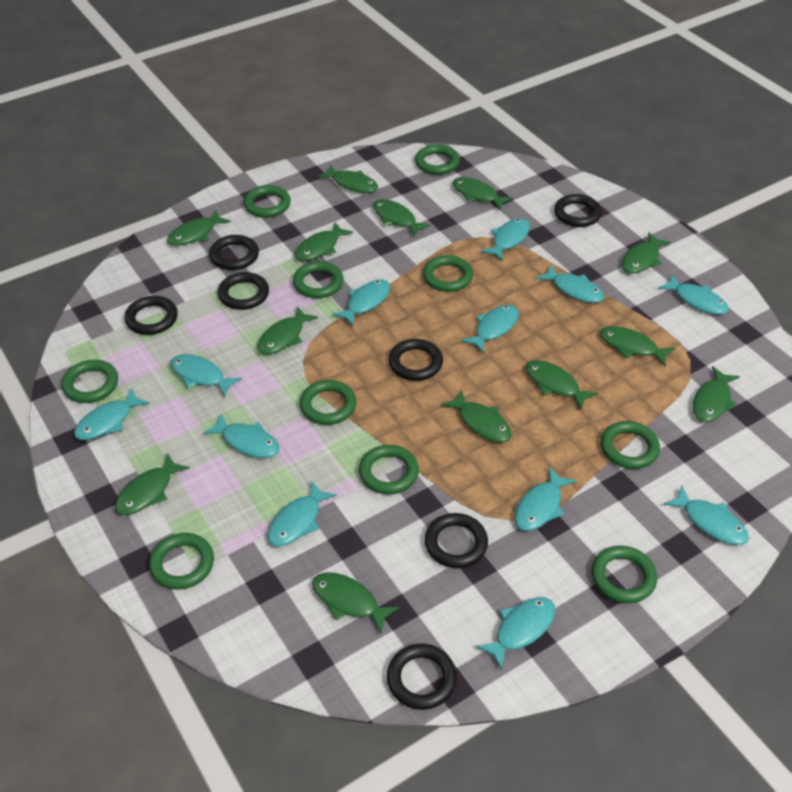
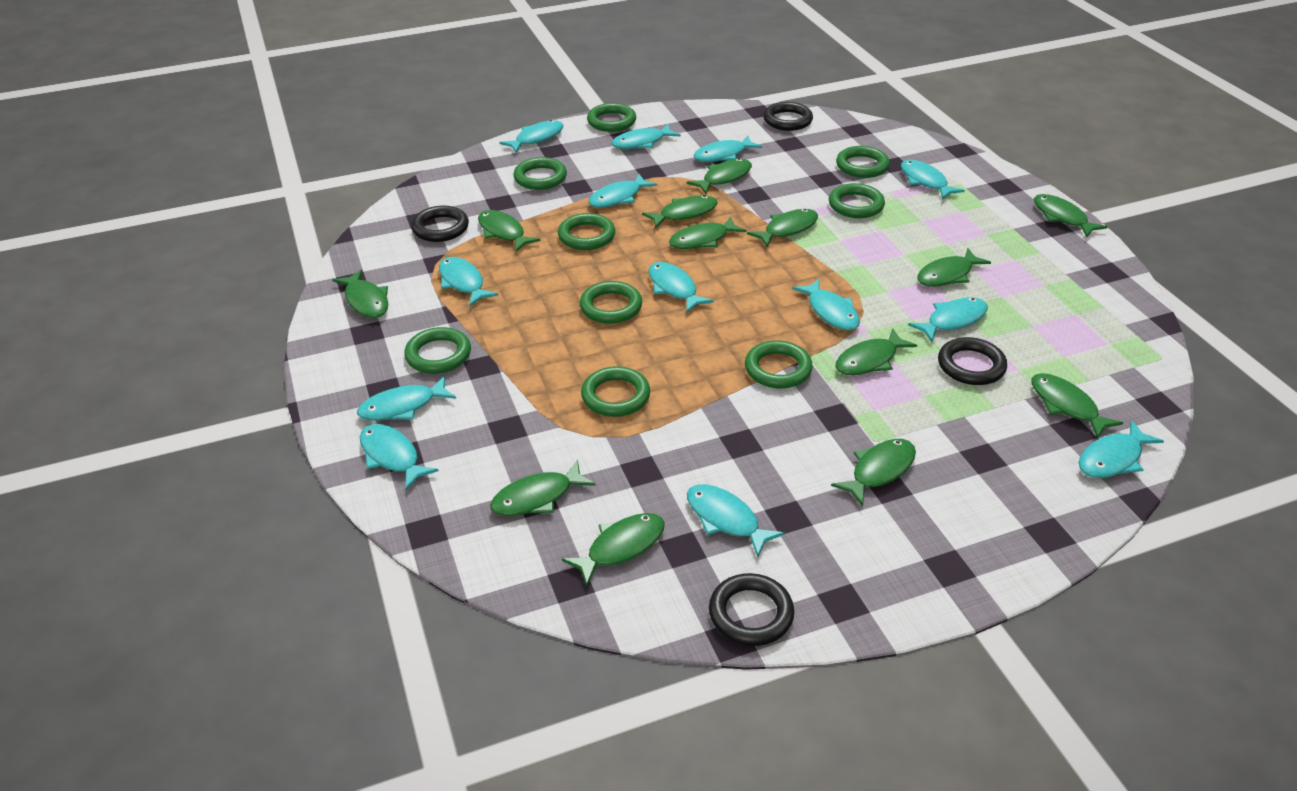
black ring: 7 -> 4
green ring: 10 -> 9
turquoise fish: 12 -> 13

